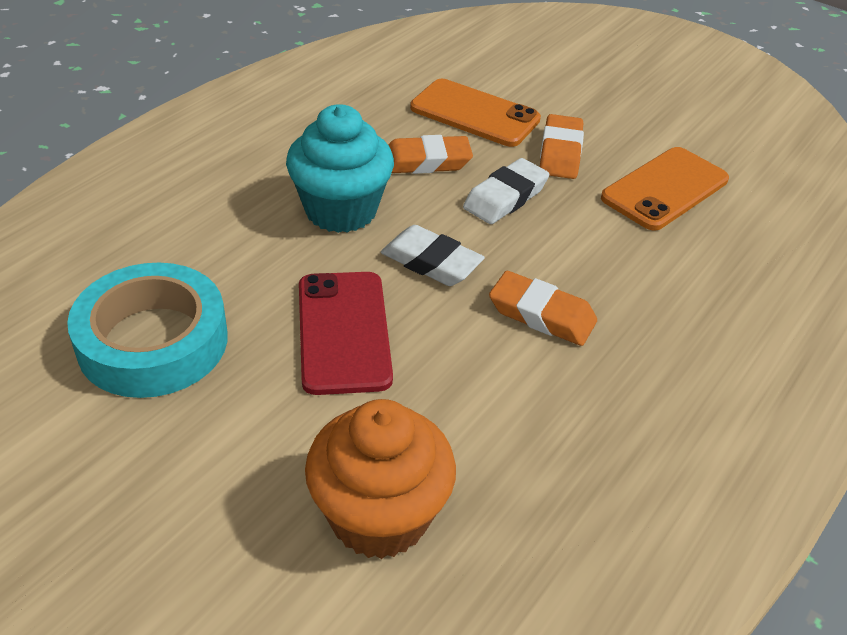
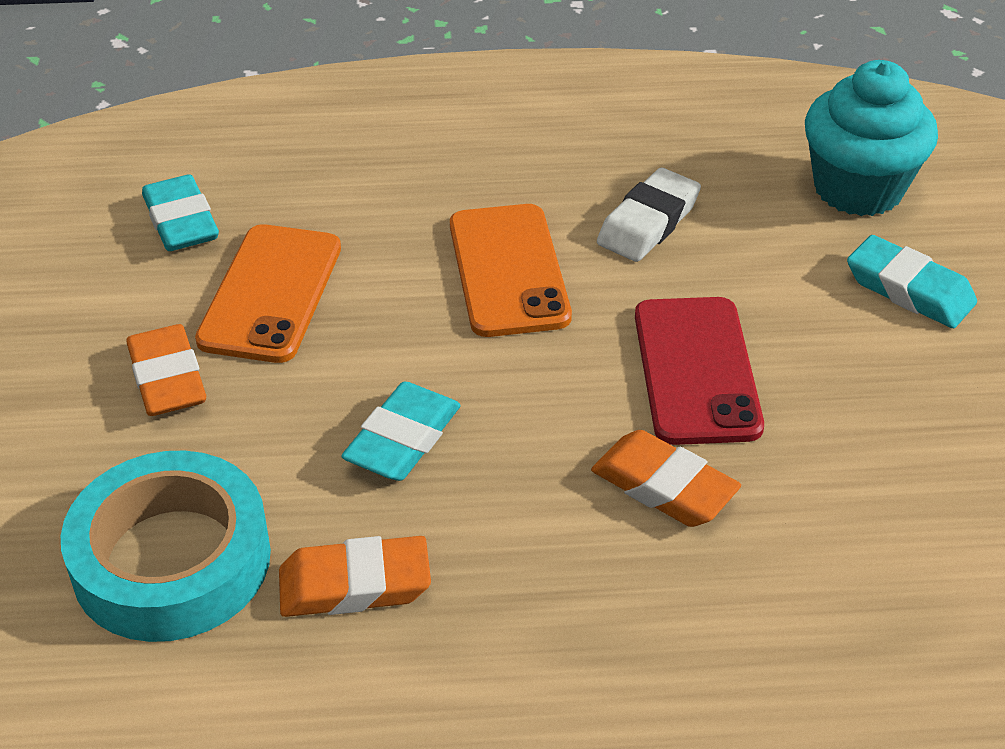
orange cupcake: 1 -> 0
turquoise eraser: 0 -> 3
white eraser: 2 -> 1

